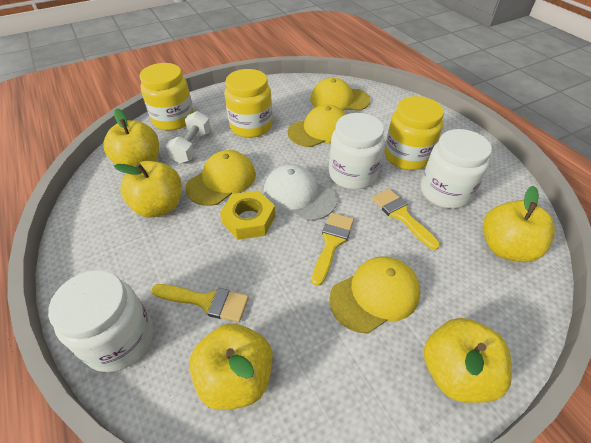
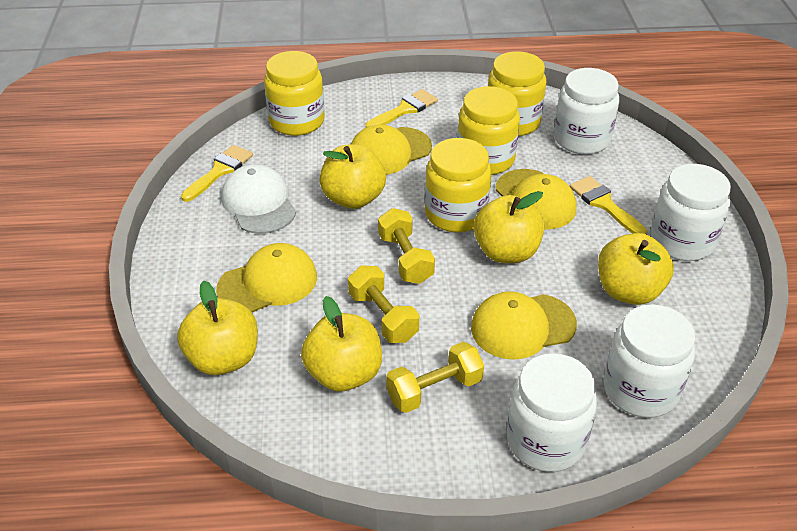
white dumbbell: 1 -> 0
white jar: 3 -> 4
yellow dumbbell: 0 -> 3
yellow jar: 3 -> 4
yellow nut: 1 -> 0

